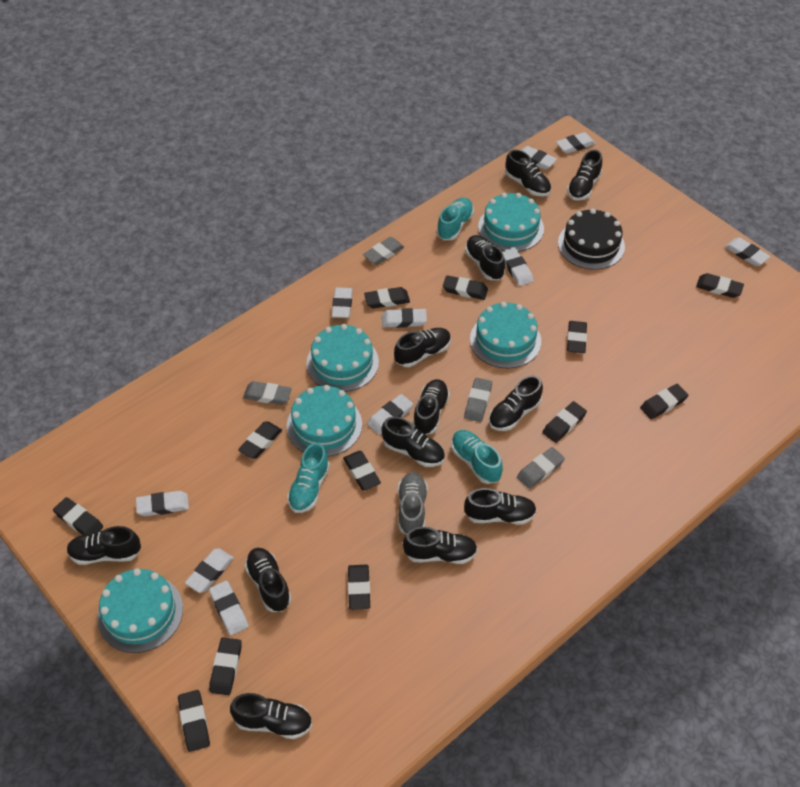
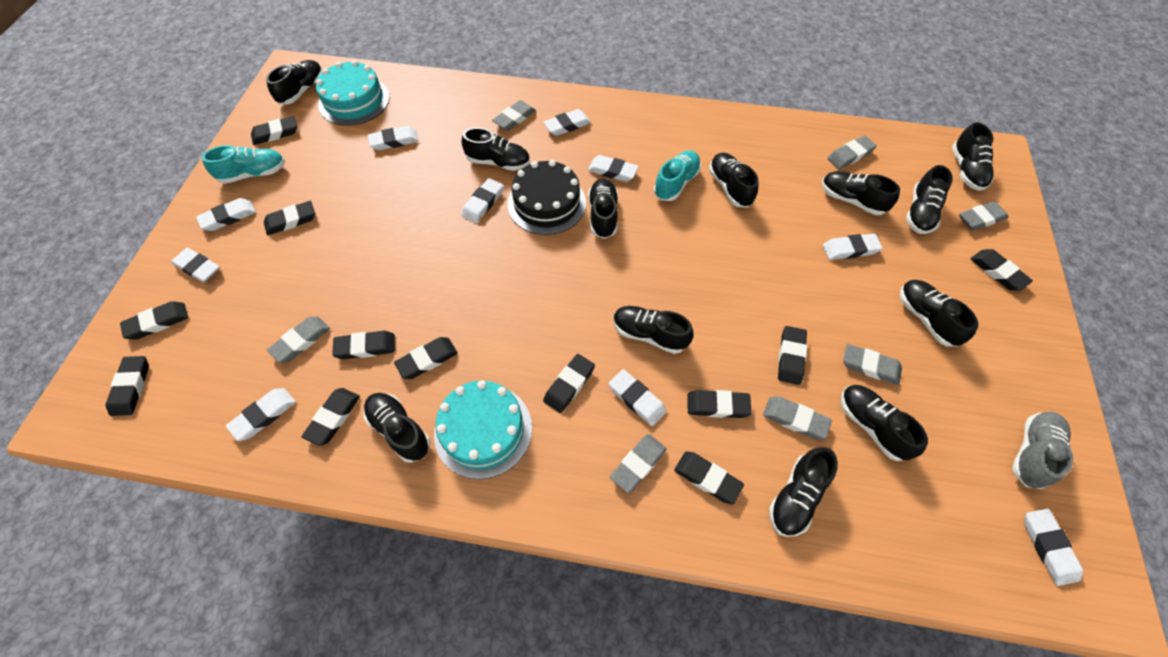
grey eraser: 4 -> 7
turquoise cake: 5 -> 2
turquoise shoe: 3 -> 2

